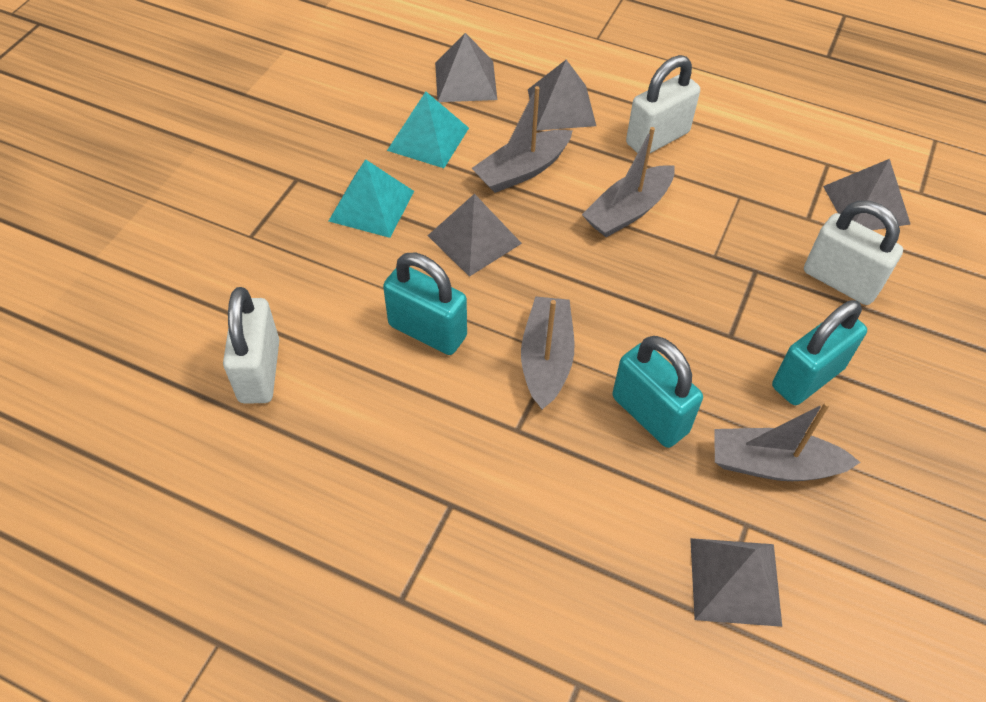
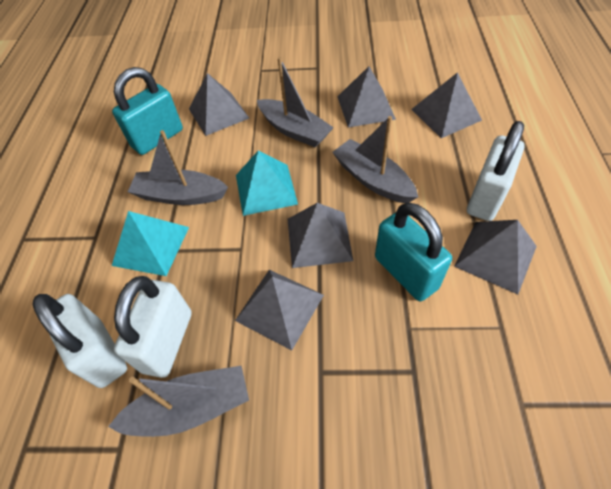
grey pyramid: 5 -> 6
turquoise padlock: 3 -> 2

